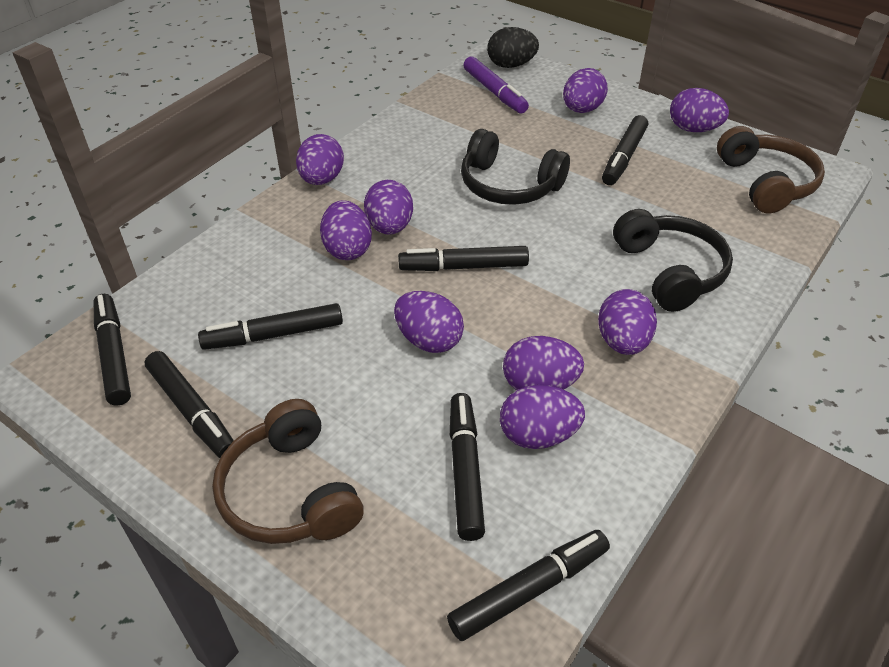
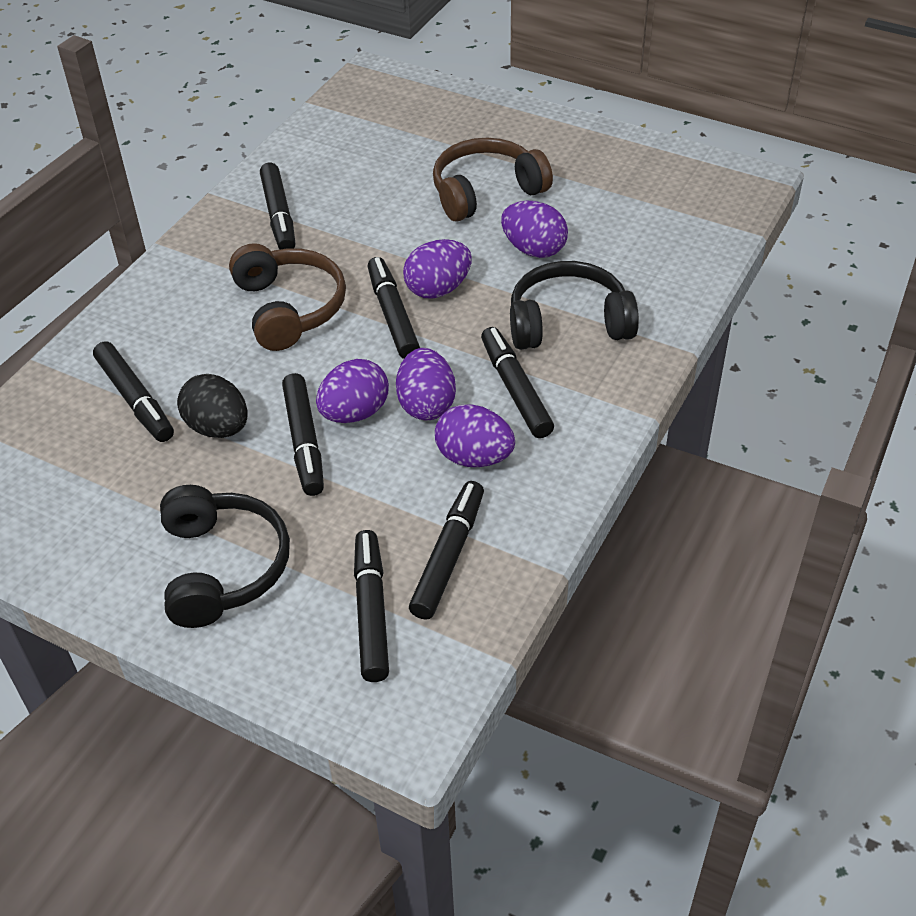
purple egg: 9 -> 5
purple marker: 1 -> 0

